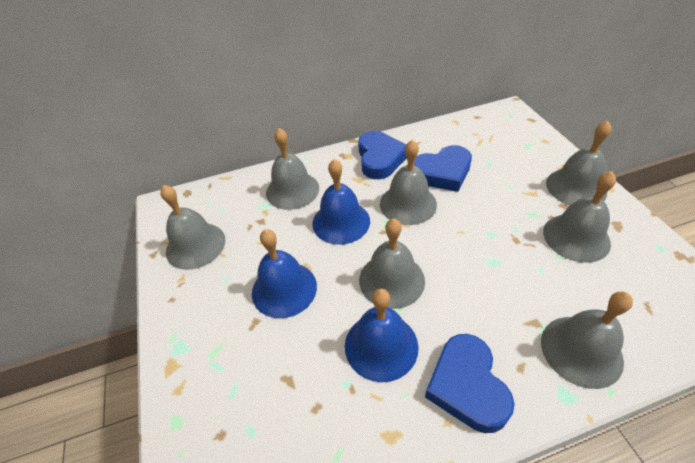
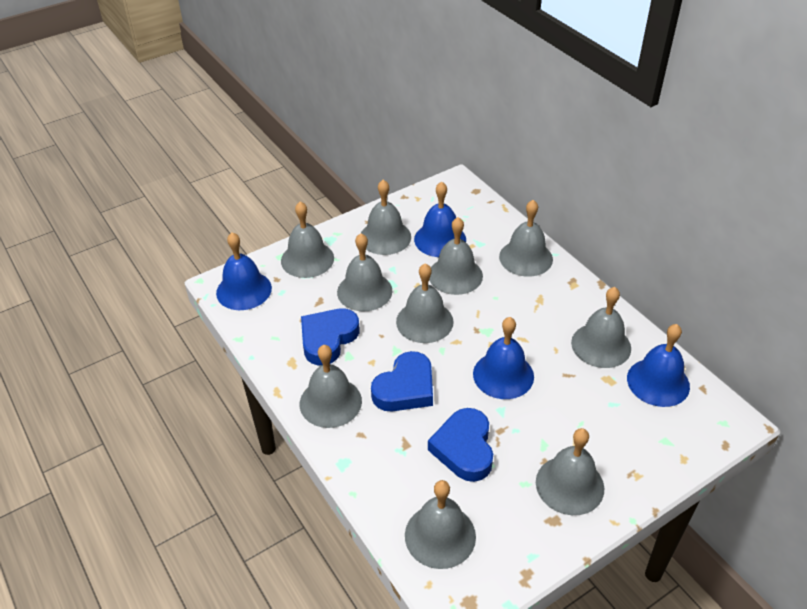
blue bell: 3 -> 4
grey bell: 7 -> 10

